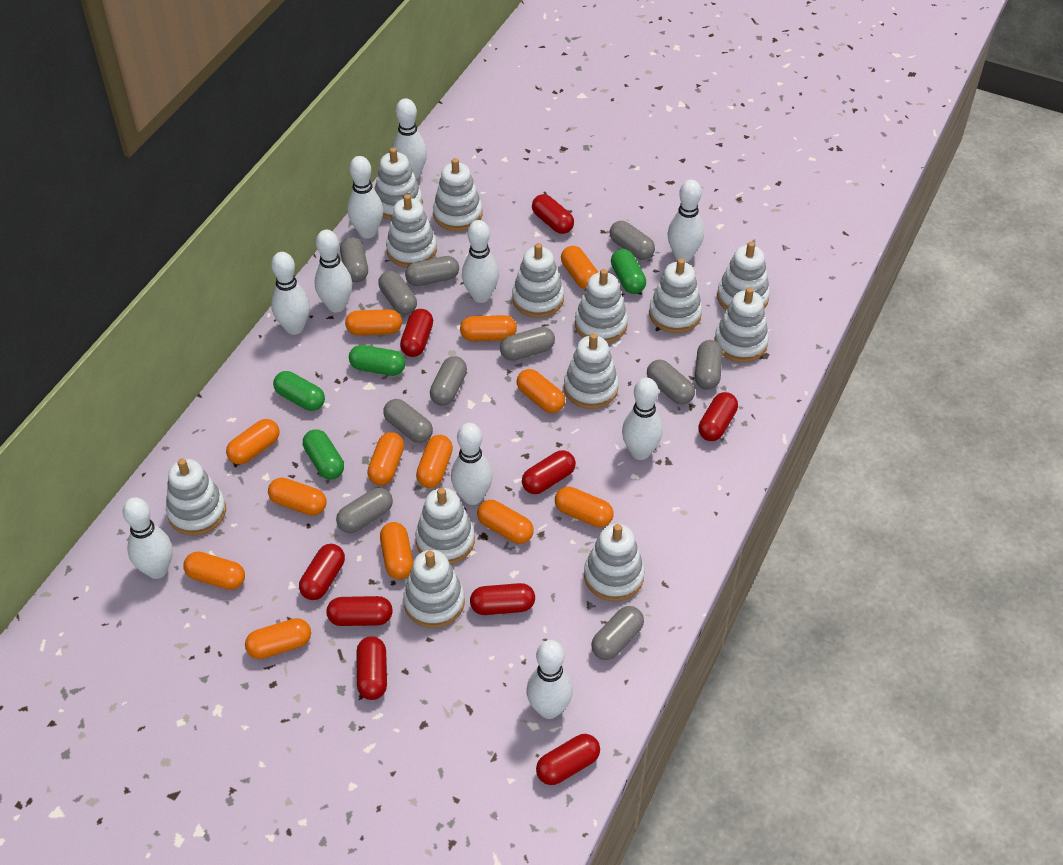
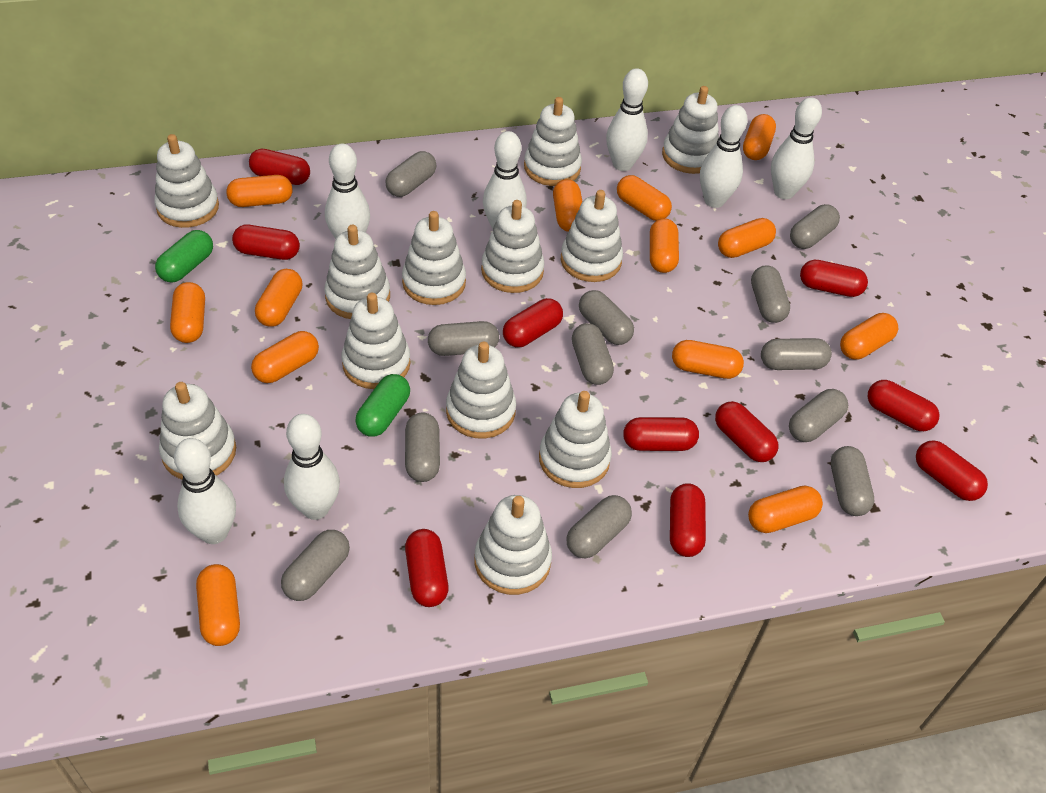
green capsule: 4 -> 2
grey capsule: 11 -> 12
red capsule: 9 -> 10
white bowling pin: 10 -> 7
white stacking toy: 13 -> 12

